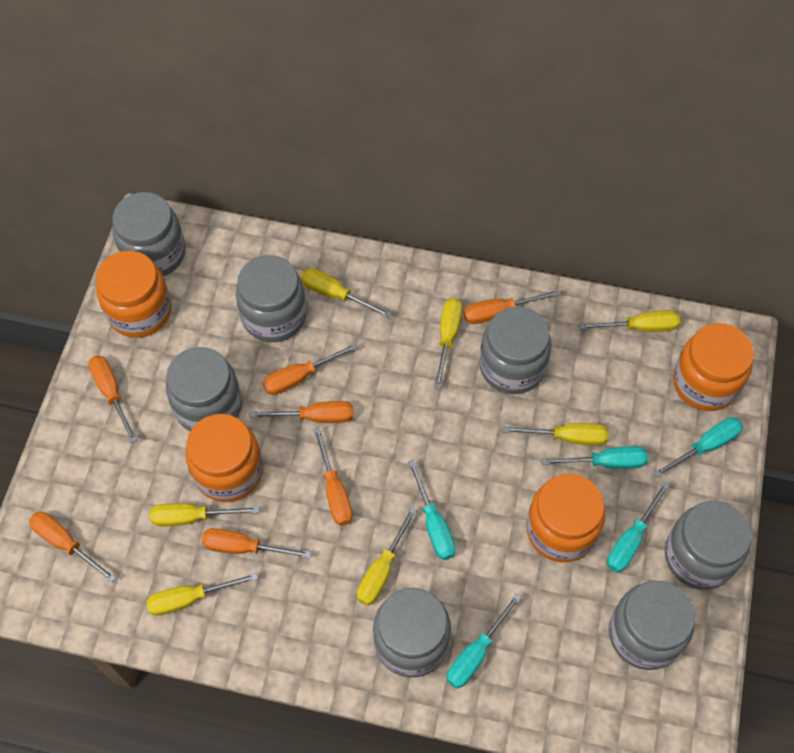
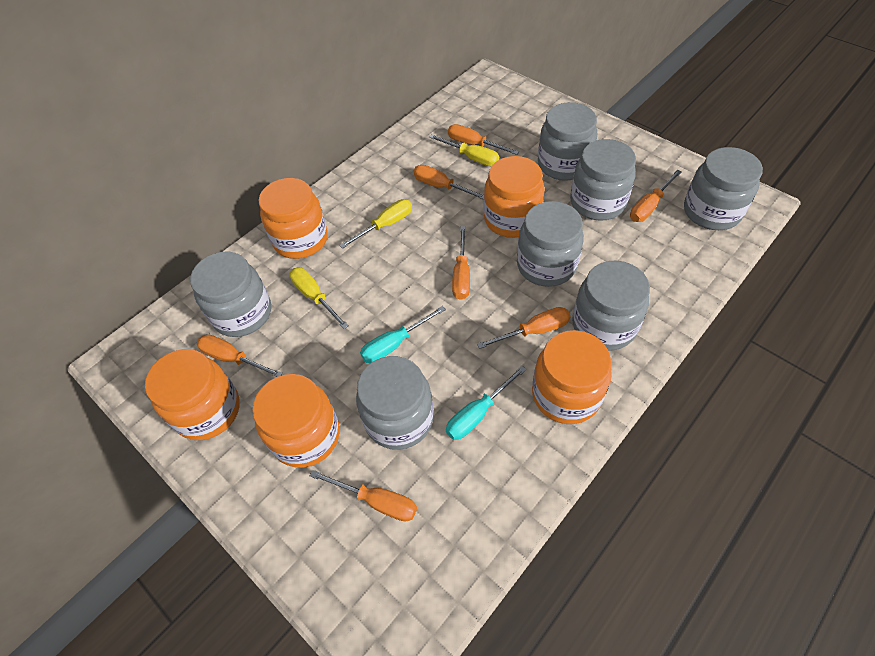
orange jar: 4 -> 5
turquoise screwdriver: 5 -> 2
yellow screwdriver: 7 -> 3

